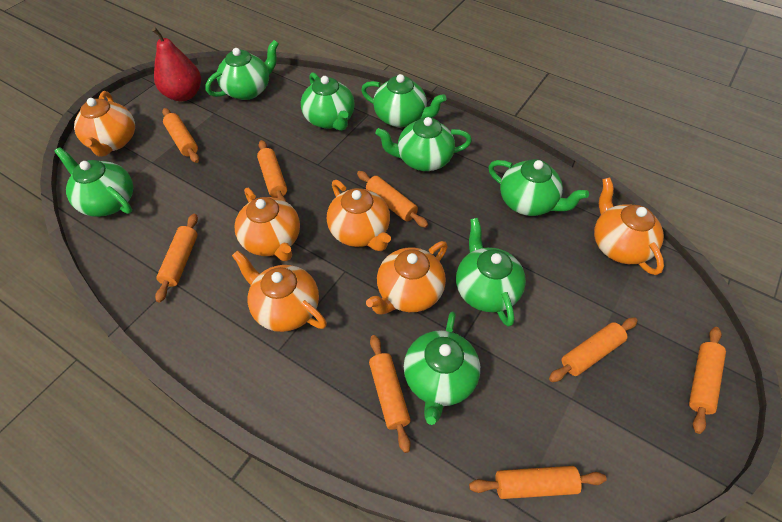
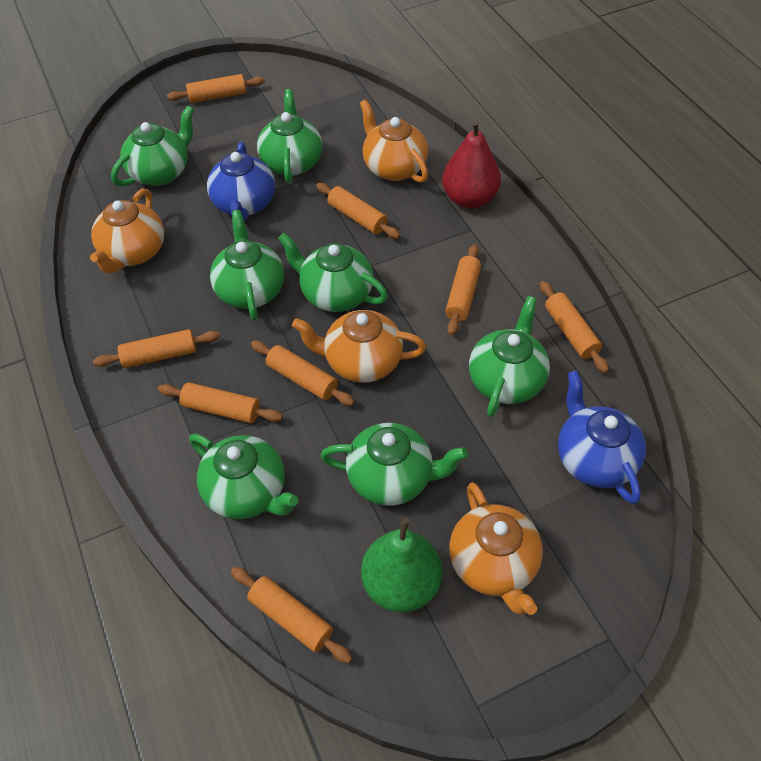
blue teapot: 0 -> 2
green pear: 0 -> 1
green teapot: 8 -> 7
orange teapot: 6 -> 4

